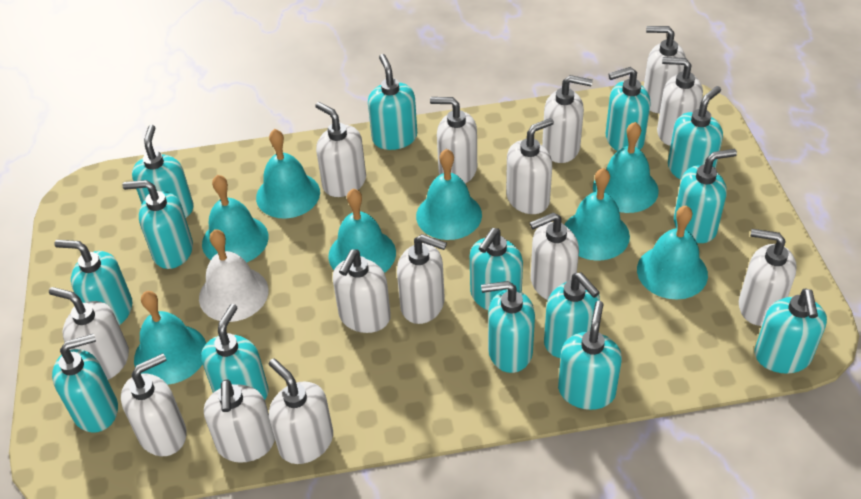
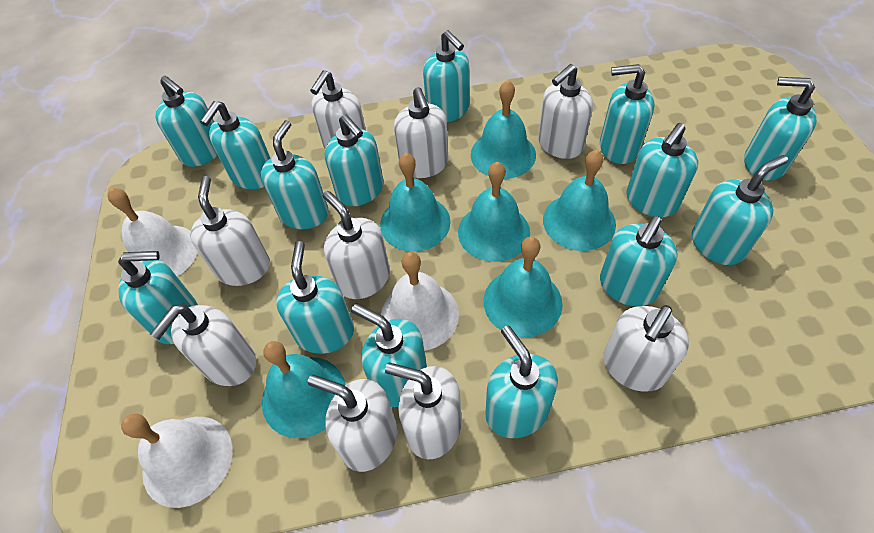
turquoise bell: 8 -> 6
white bell: 1 -> 3
white soap dispenser: 14 -> 9

